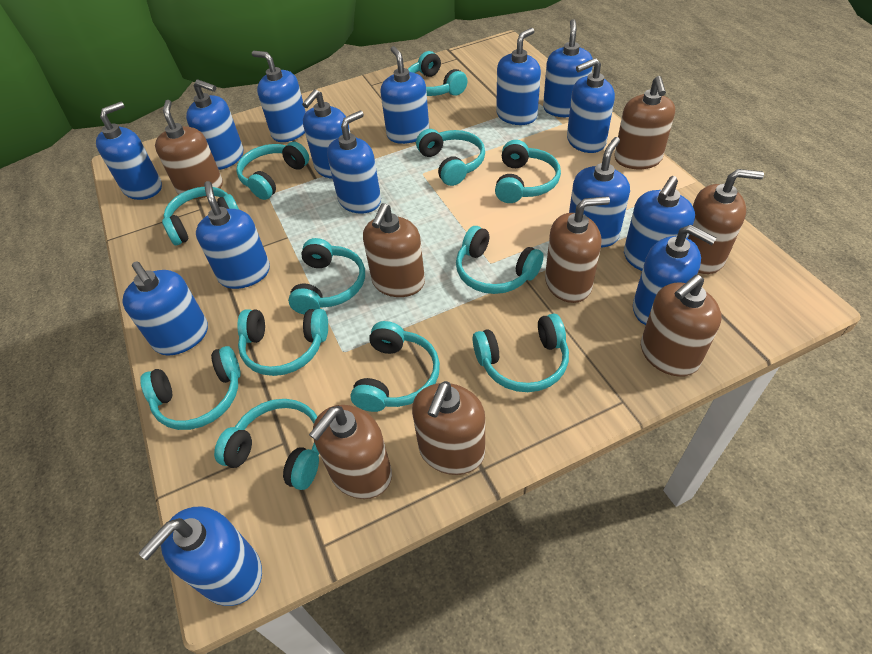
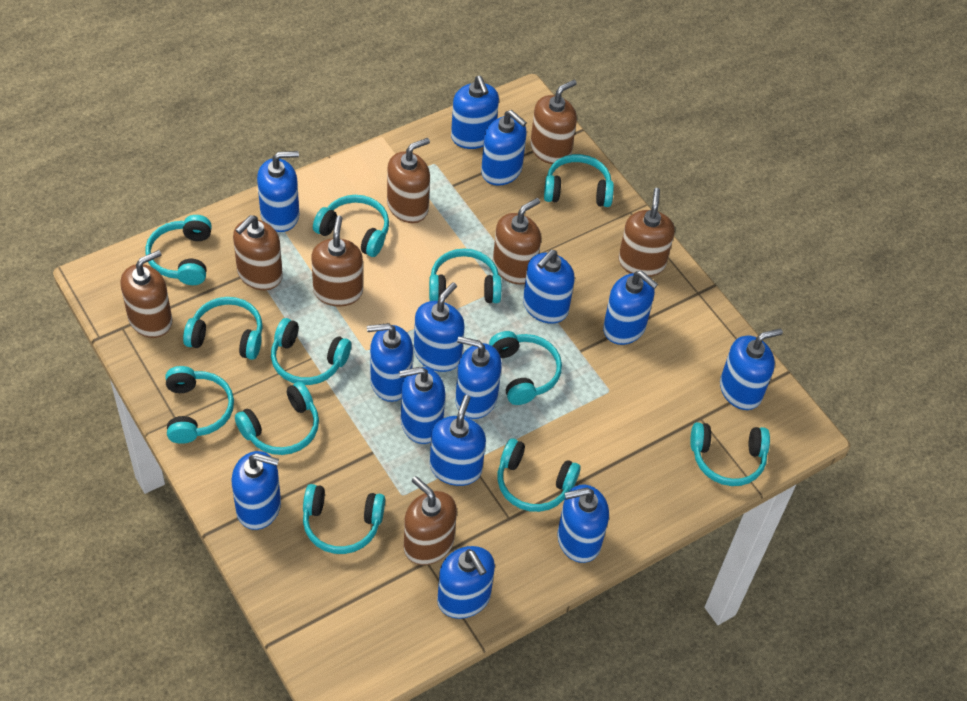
blue soap dispenser: 15 -> 14

